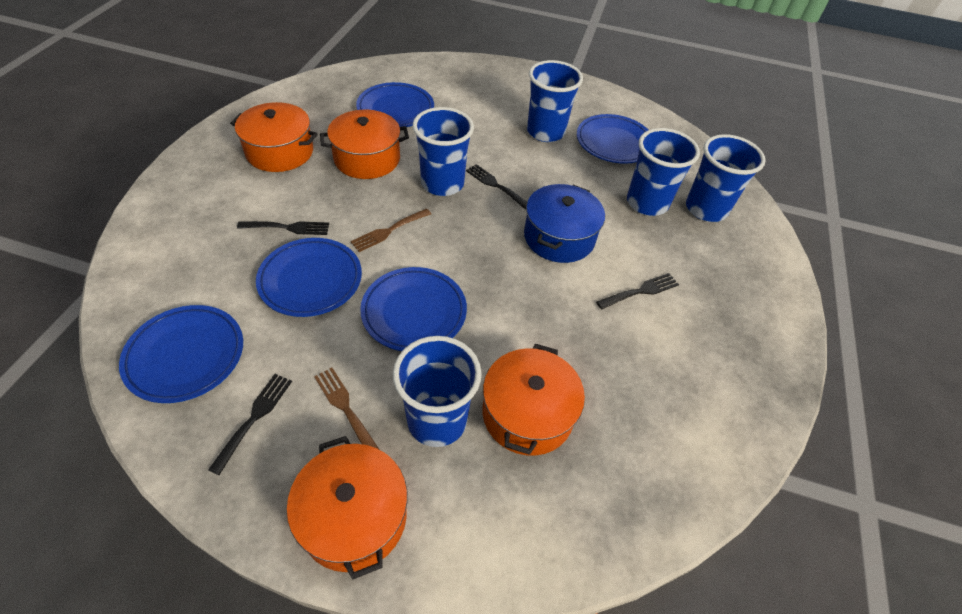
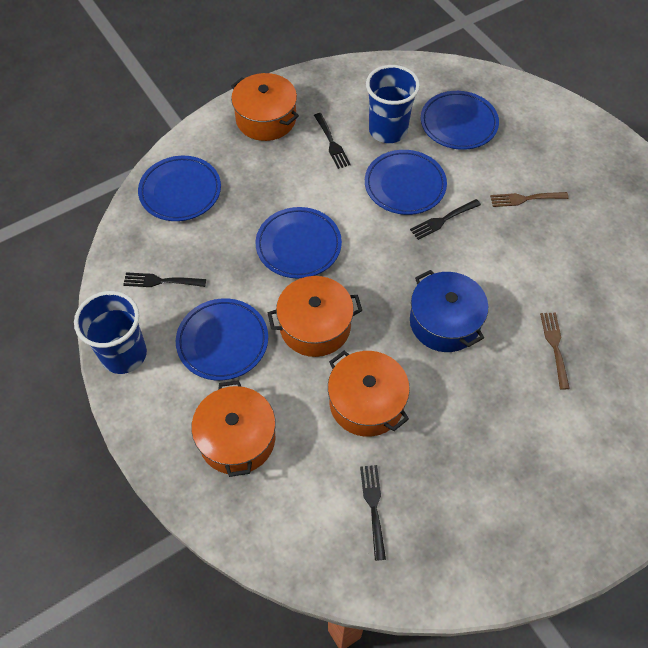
blue cup: 5 -> 2

